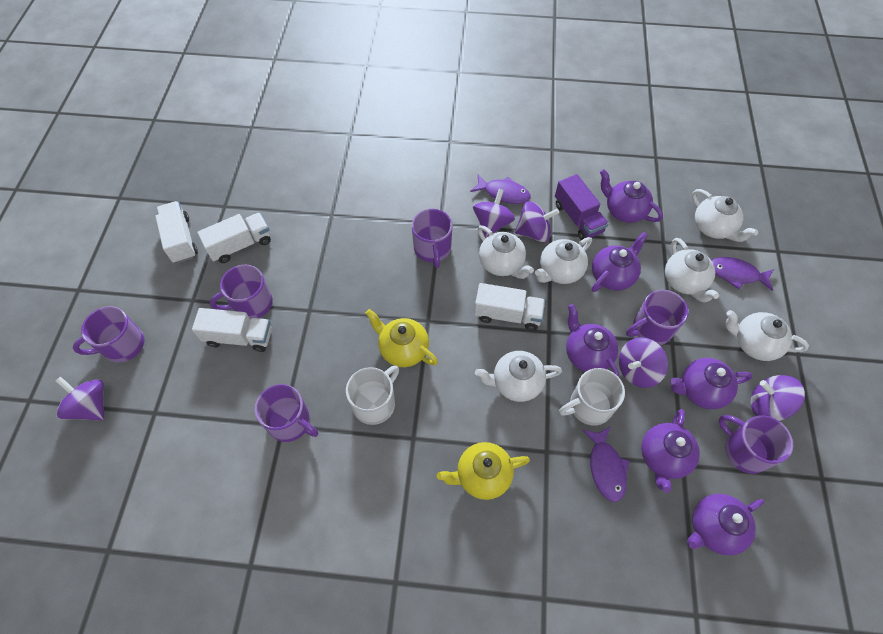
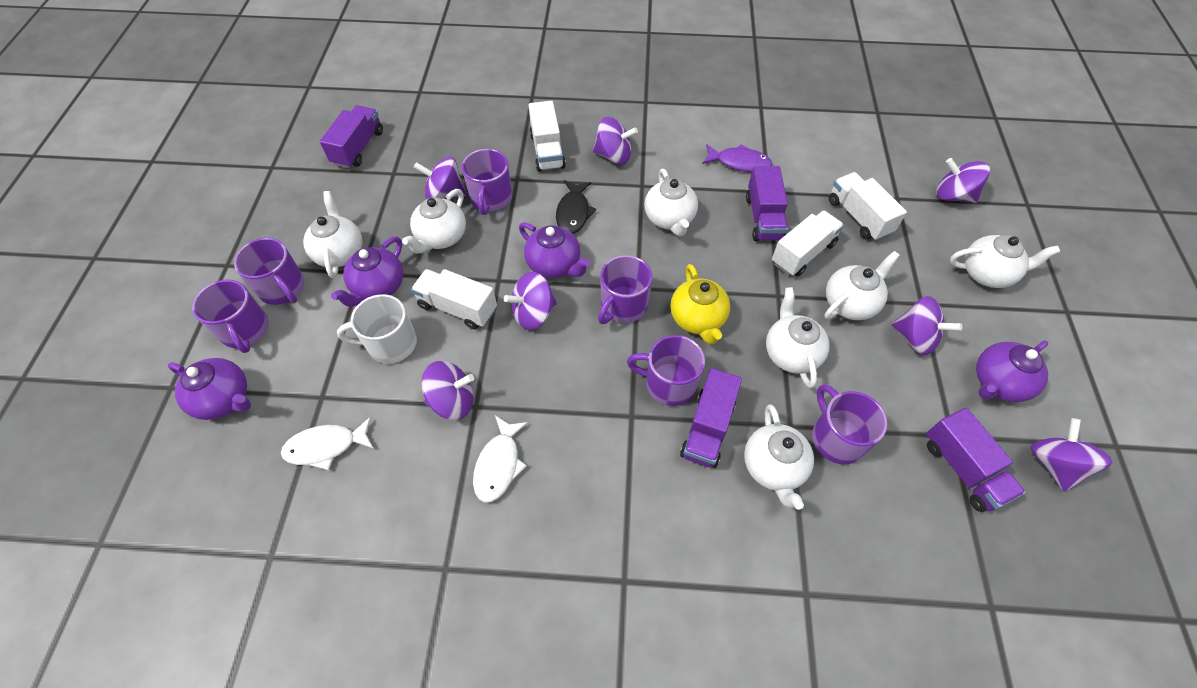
black fish: 0 -> 1
purple fish: 3 -> 1
purple spinning top: 5 -> 7
purple teapot: 6 -> 4
purple truck: 1 -> 4
white fish: 0 -> 2
white mug: 2 -> 1
white teapot: 6 -> 7
yellow teapot: 2 -> 1

